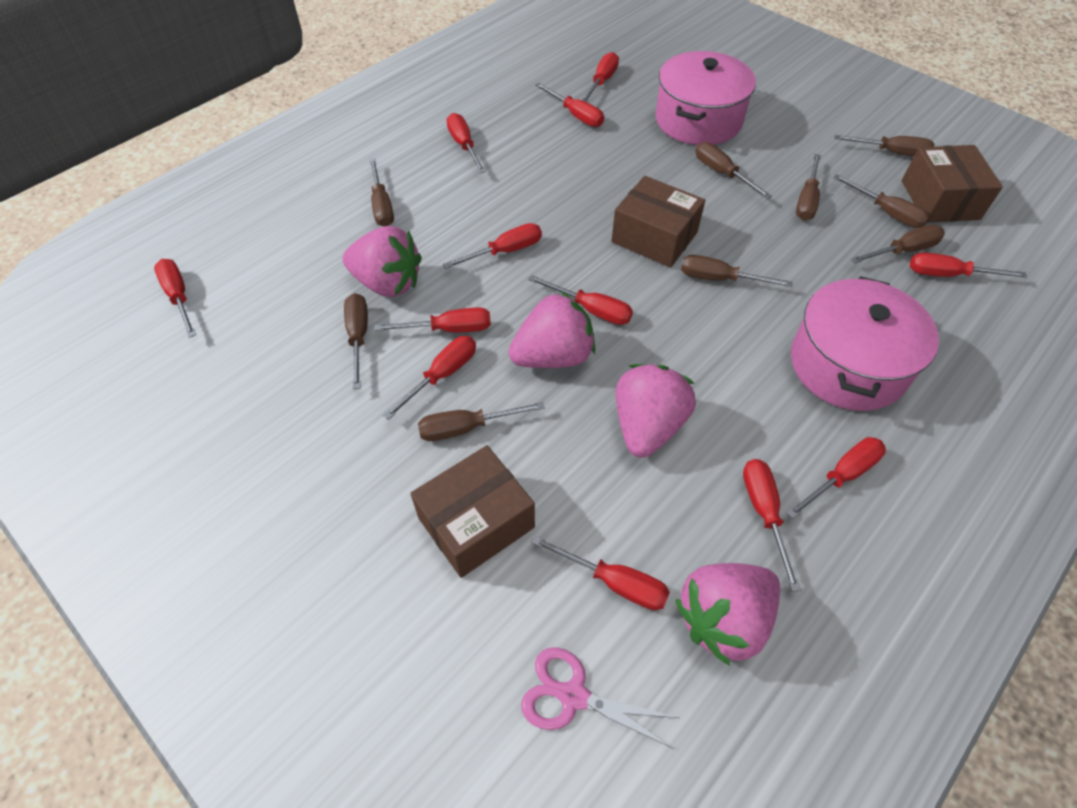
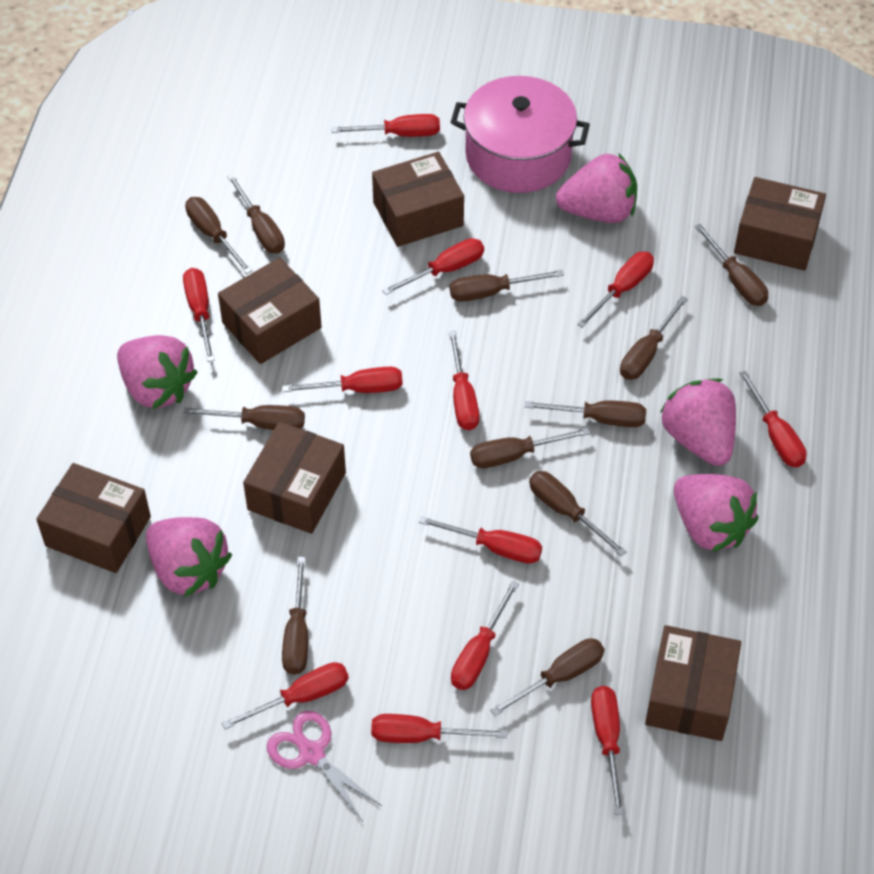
brown box: 3 -> 6
brown screwdriver: 9 -> 11
pink pot: 2 -> 1
pink strawberry: 4 -> 5

